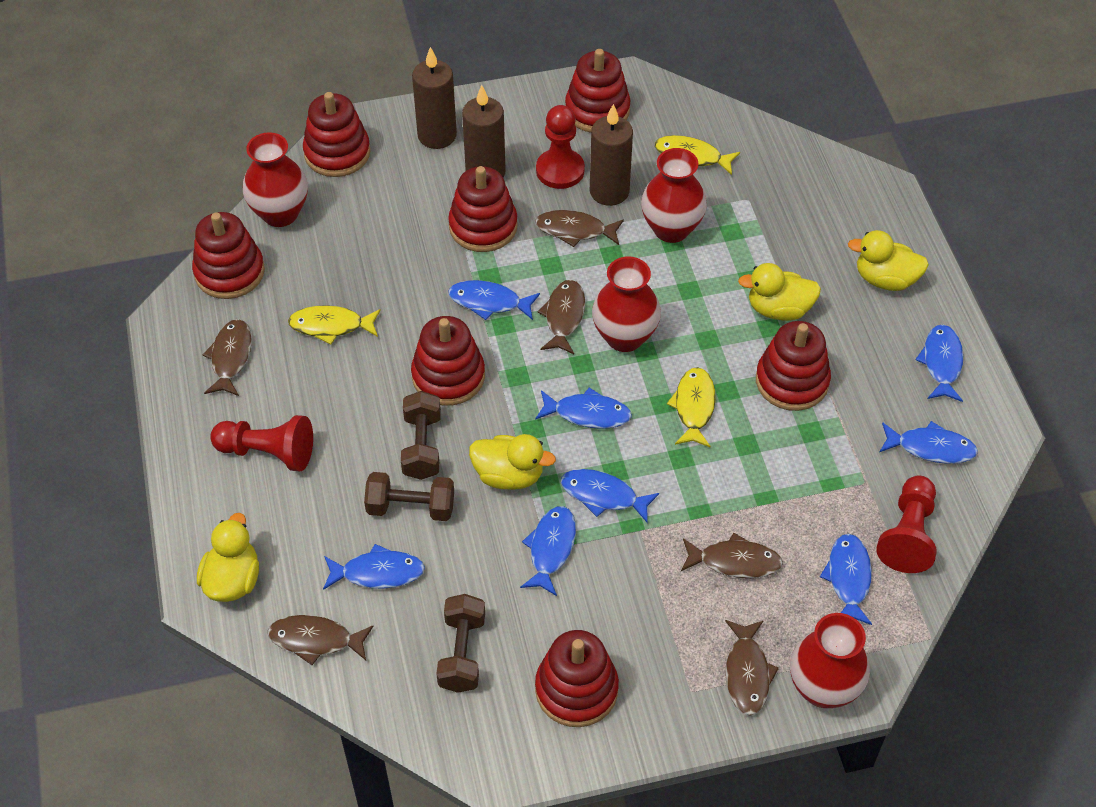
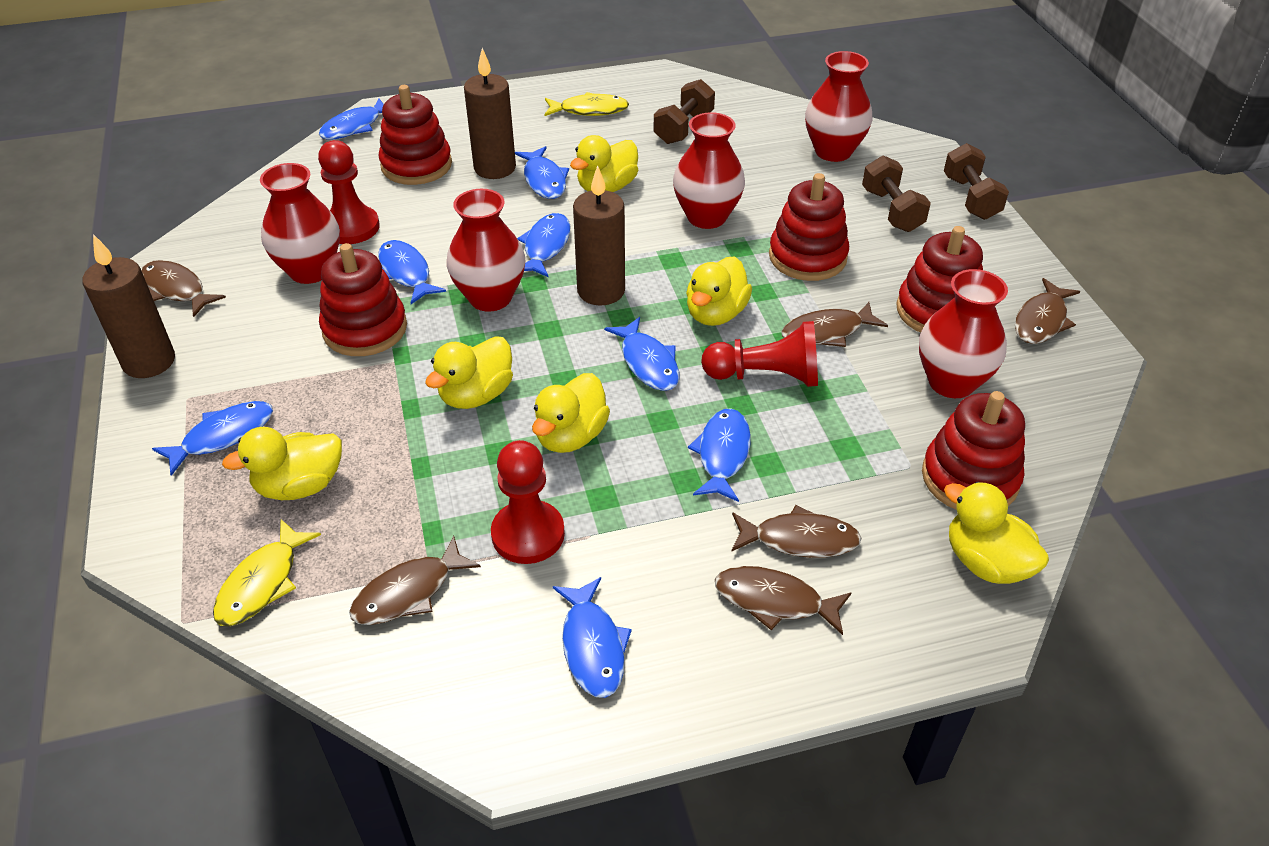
red stacking toy: 7 -> 5
red vase: 4 -> 5
yellow duck: 4 -> 6
yellow fish: 3 -> 2

